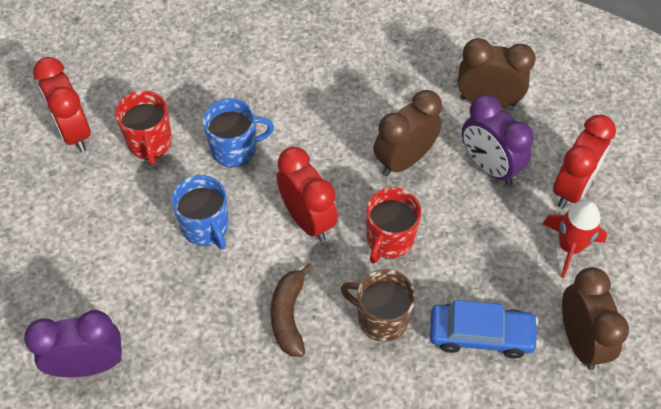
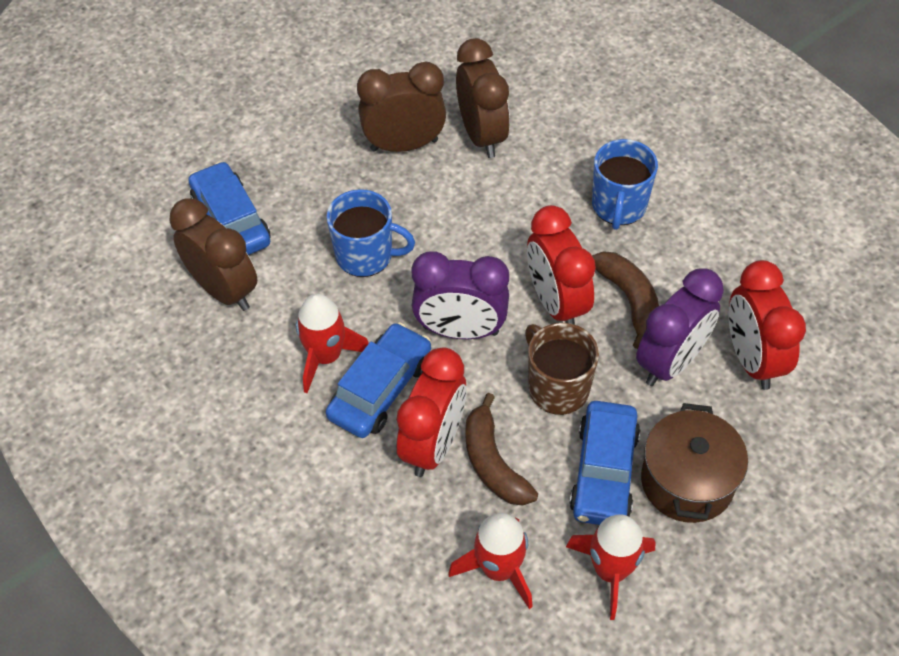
blue car: 1 -> 3
brown banana: 1 -> 2
brown pot: 0 -> 1
red mug: 2 -> 0
red rocket: 1 -> 3

